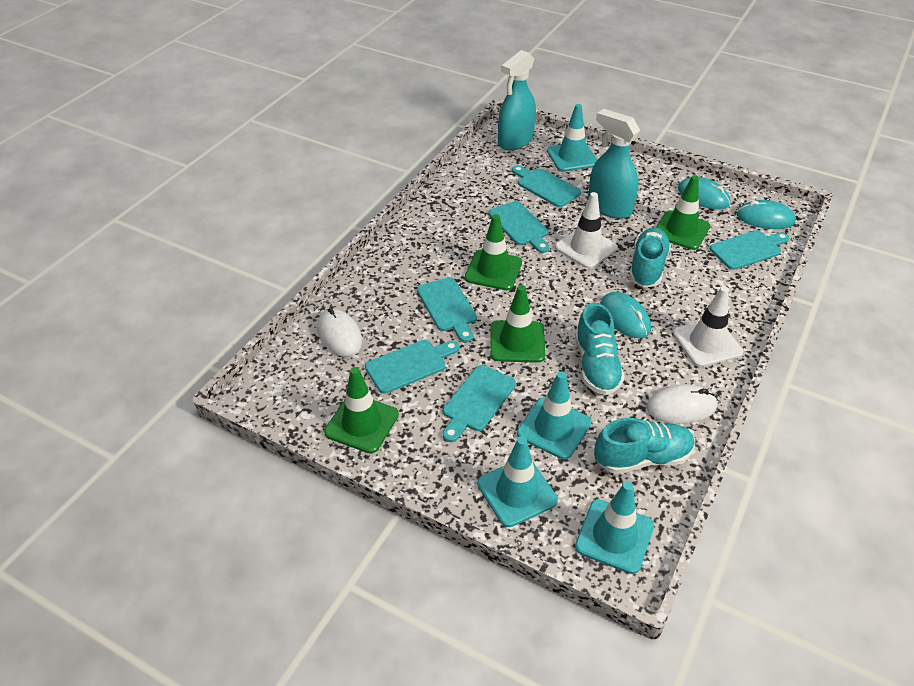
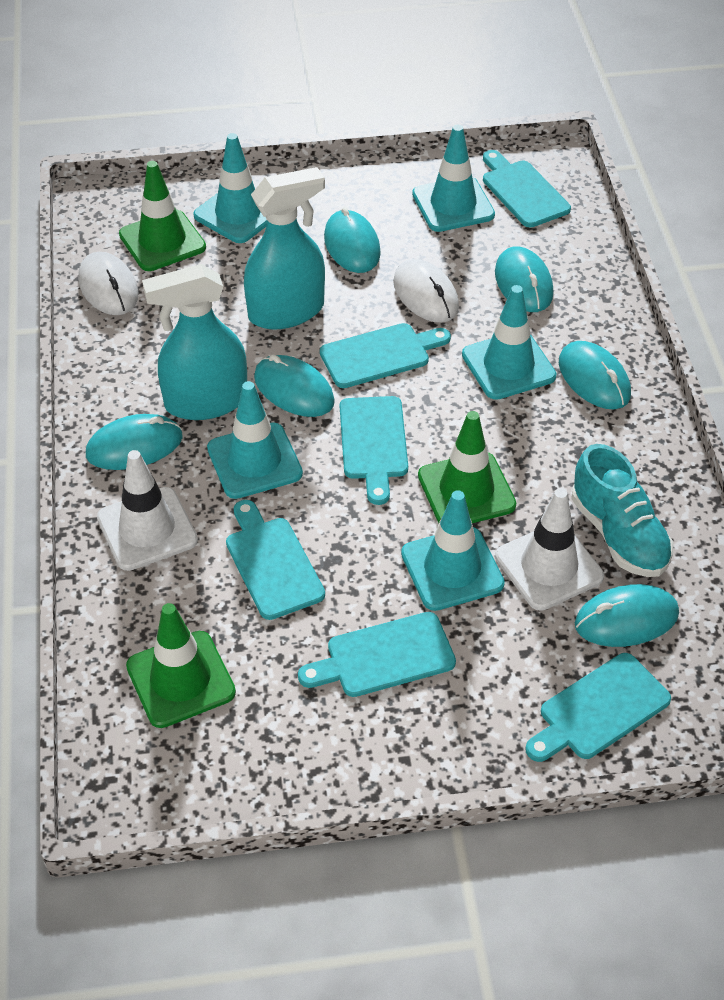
green traffic cone: 4 -> 3
turquoise mouse: 3 -> 6
turquoise shoe: 3 -> 1
turquoise traffic cone: 4 -> 5

